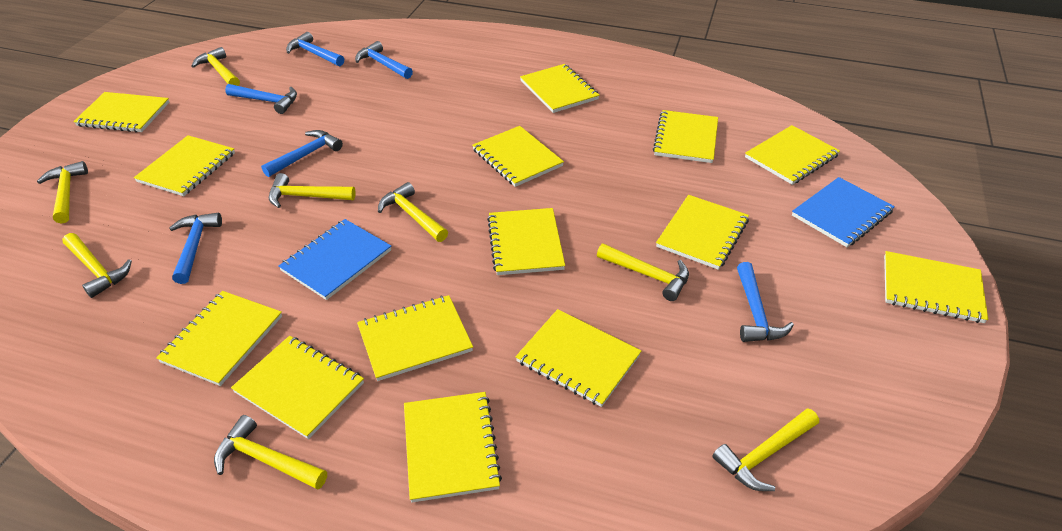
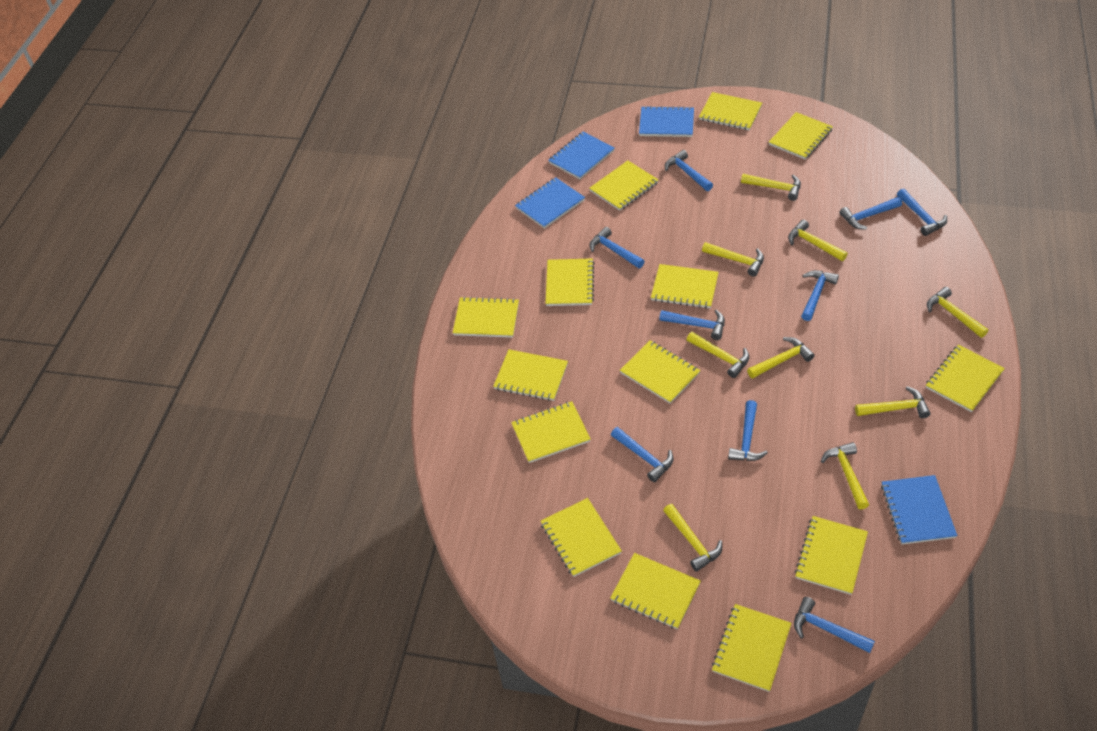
blue hammer: 6 -> 9
blue notebook: 2 -> 4
yellow hammer: 8 -> 9

